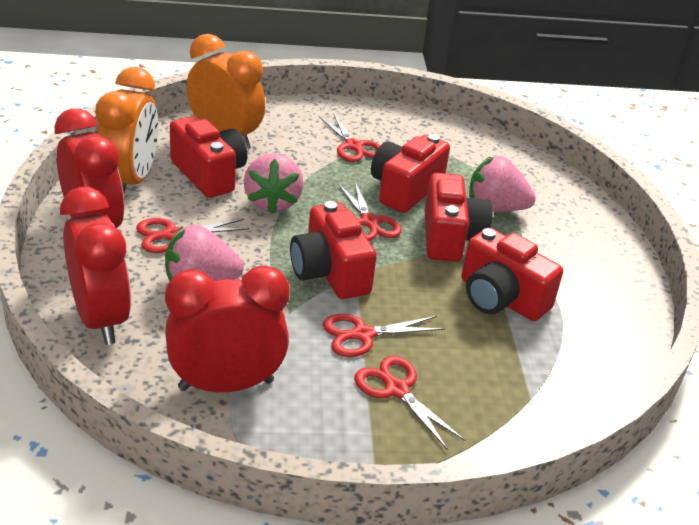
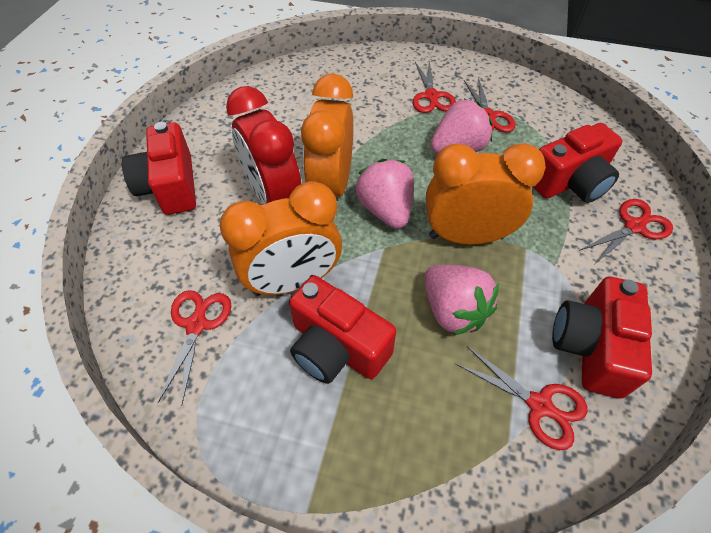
orange clock: 2 -> 3
red camera: 5 -> 4
red clock: 3 -> 1

